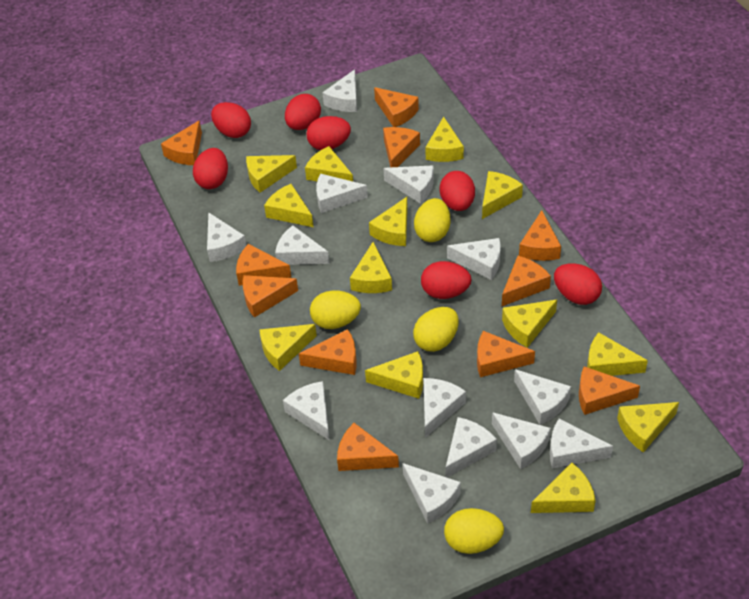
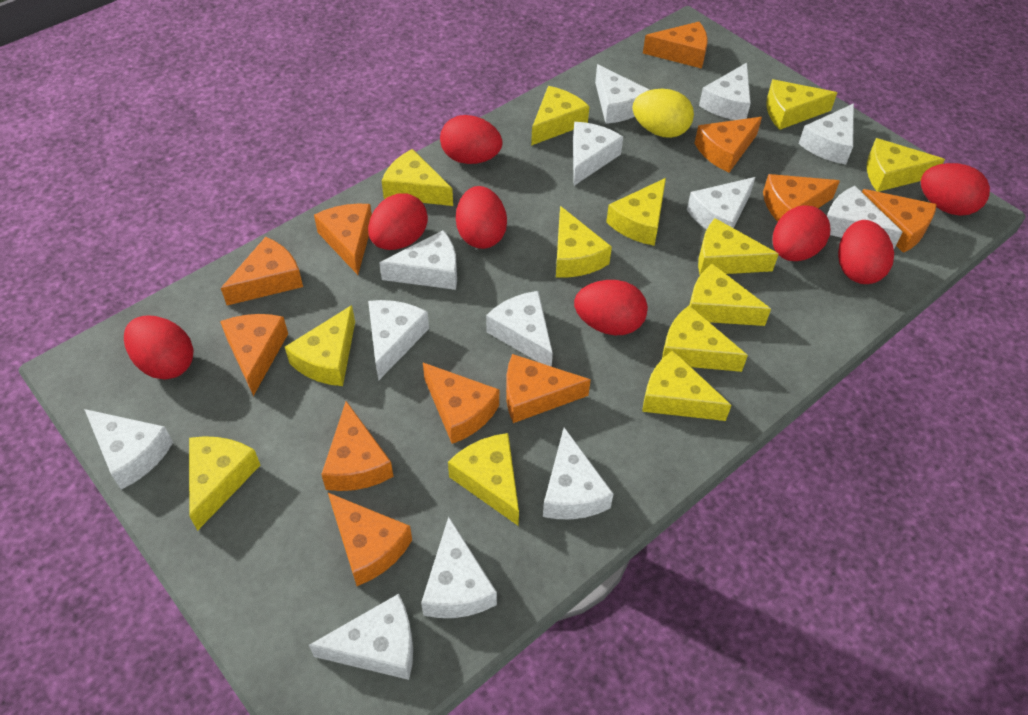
red egg: 7 -> 8
yellow egg: 4 -> 1

